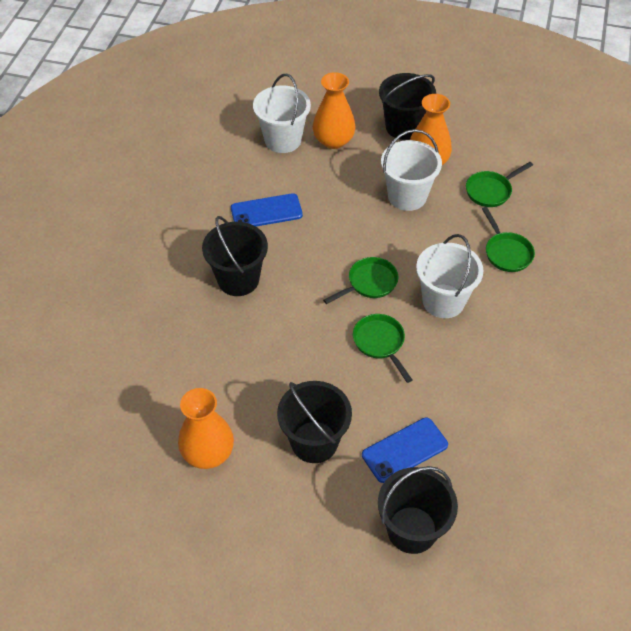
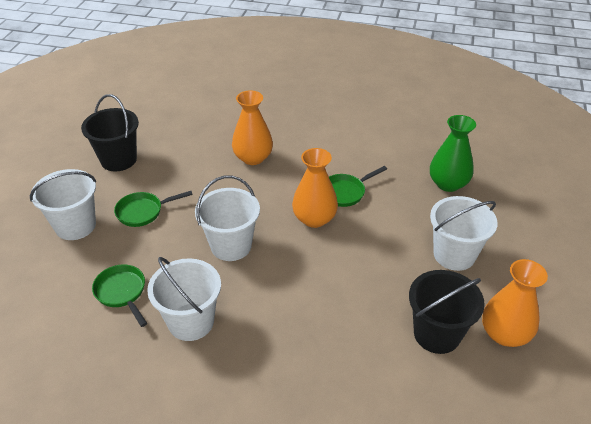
black bucket: 4 -> 2
blue phone: 2 -> 0
green pan: 4 -> 3
green vase: 0 -> 1
white bucket: 3 -> 4

